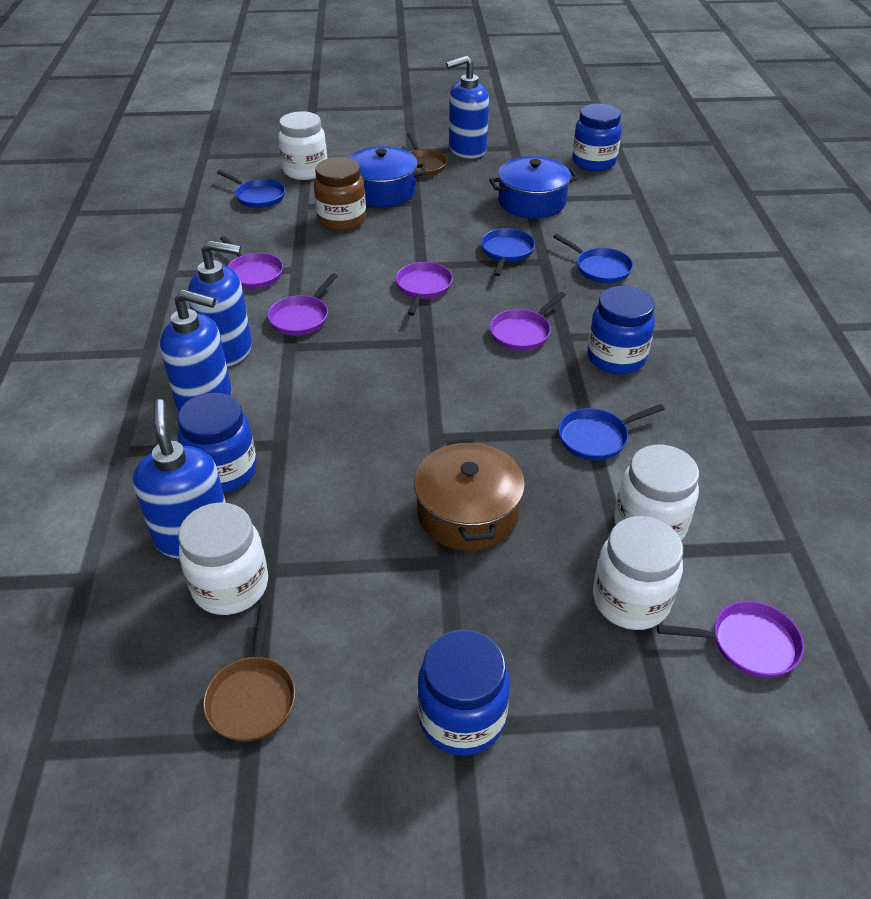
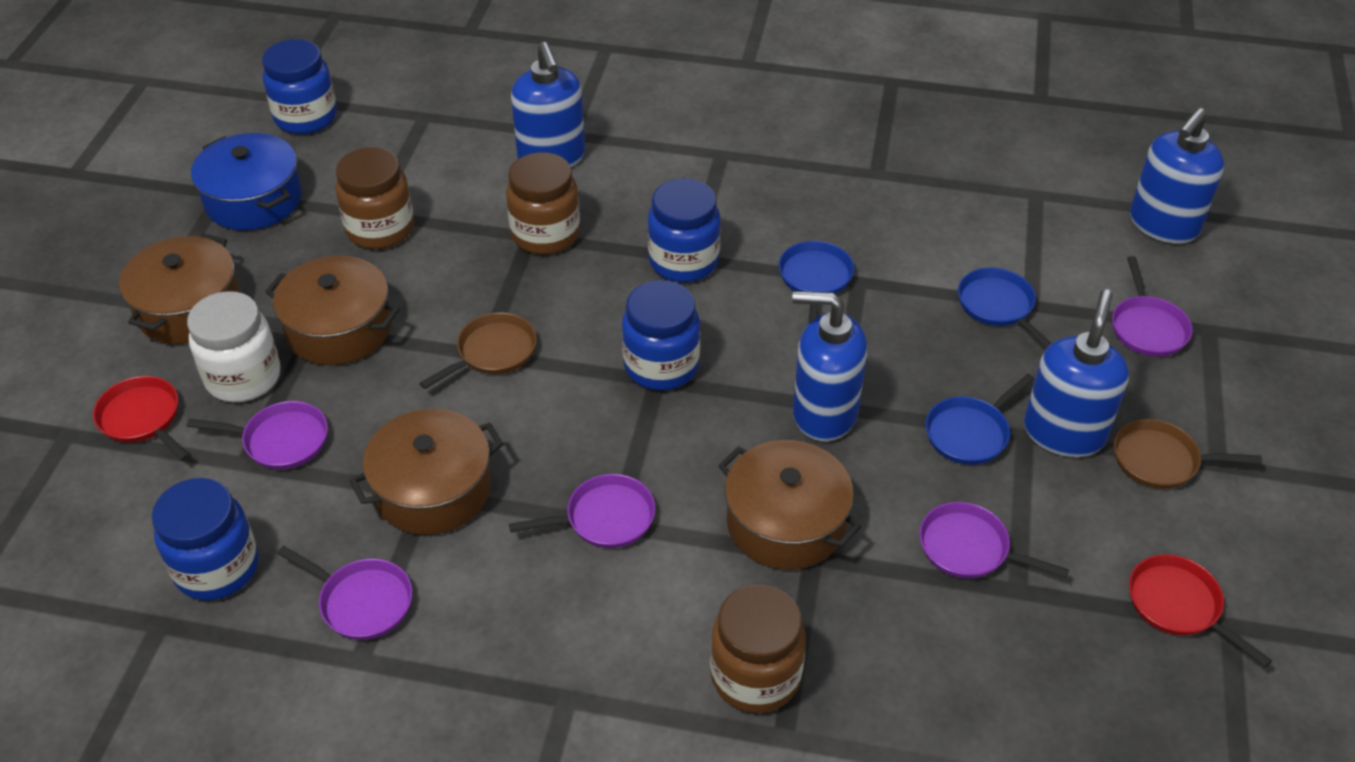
blue pan: 4 -> 3
blue pot: 2 -> 1
brown jar: 1 -> 3
brown pot: 1 -> 4
red pan: 0 -> 2
white jar: 4 -> 1

